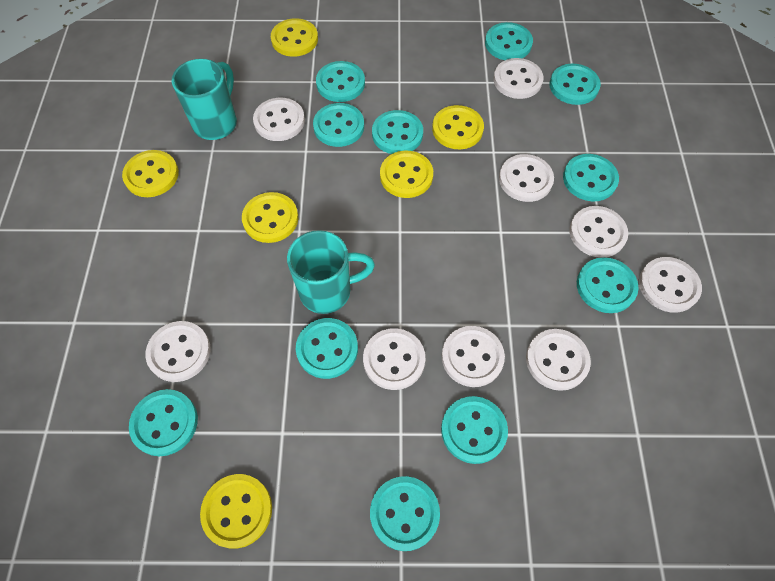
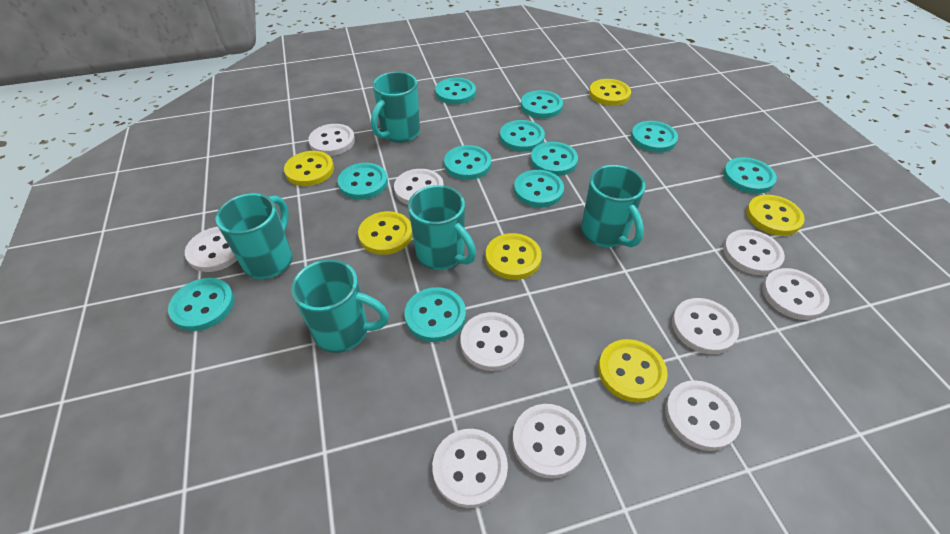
turquoise mug: 2 -> 5
white button: 9 -> 10

